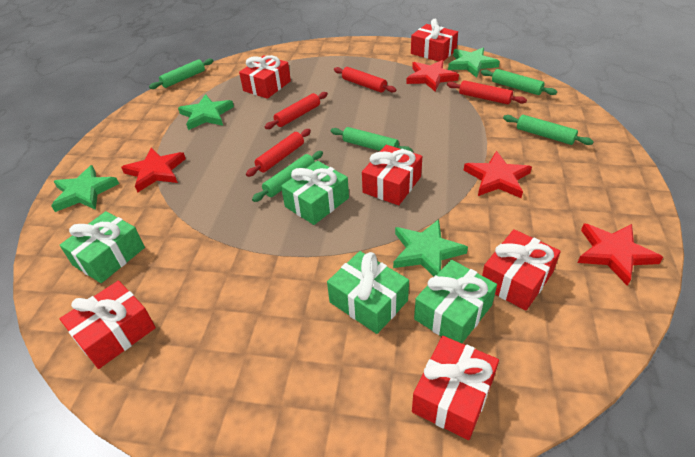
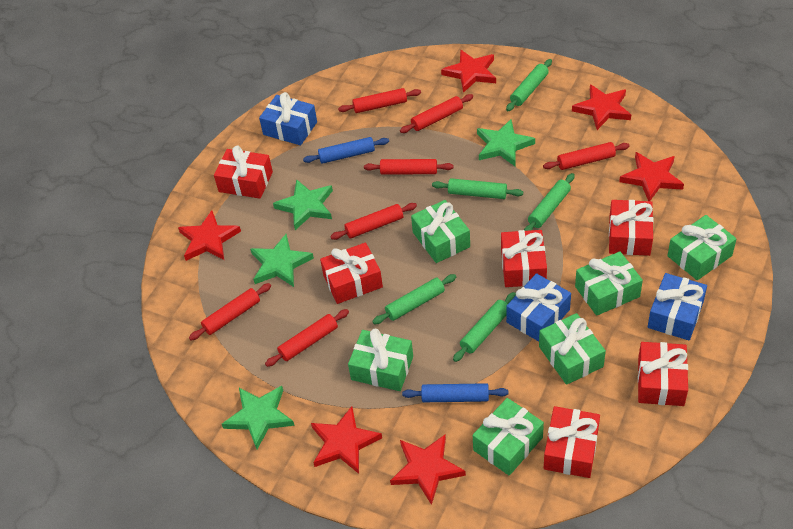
blue gift: 0 -> 3
blue rolling pin: 0 -> 2
green gift: 4 -> 6
red rolling pin: 4 -> 7
red star: 4 -> 6

